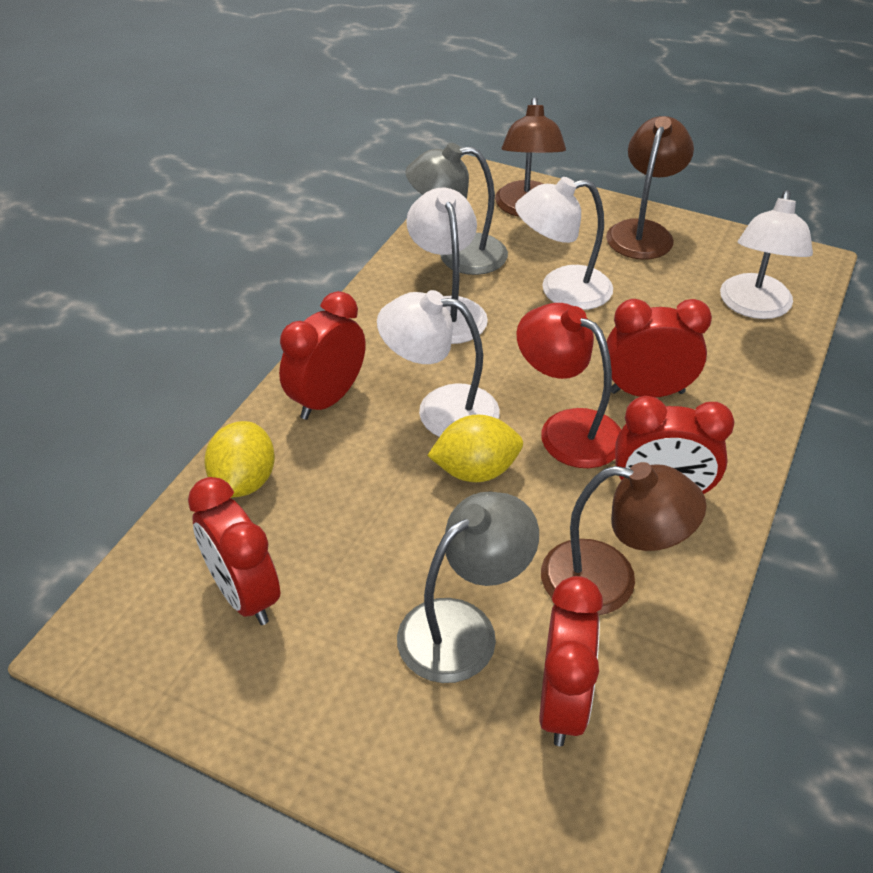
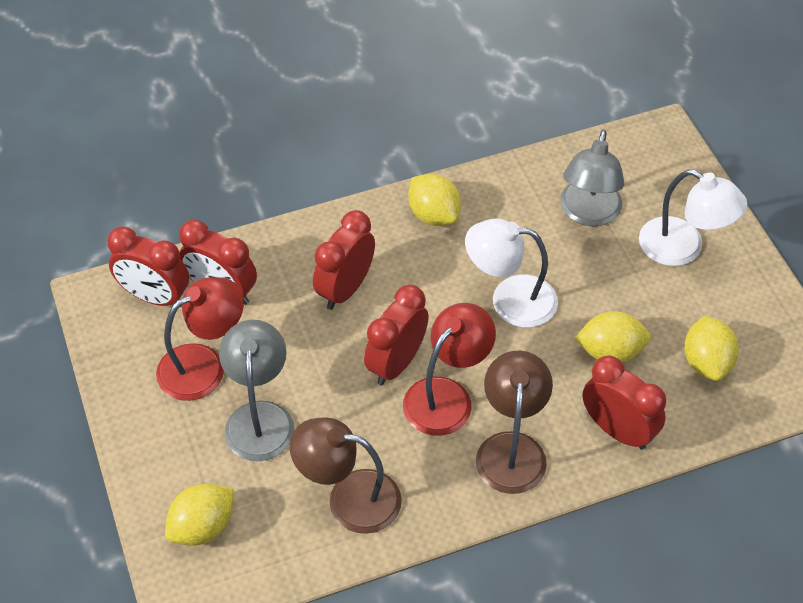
brown lamp: 3 -> 2
red lamp: 1 -> 2
white lamp: 4 -> 2
yellow lemon: 2 -> 4

